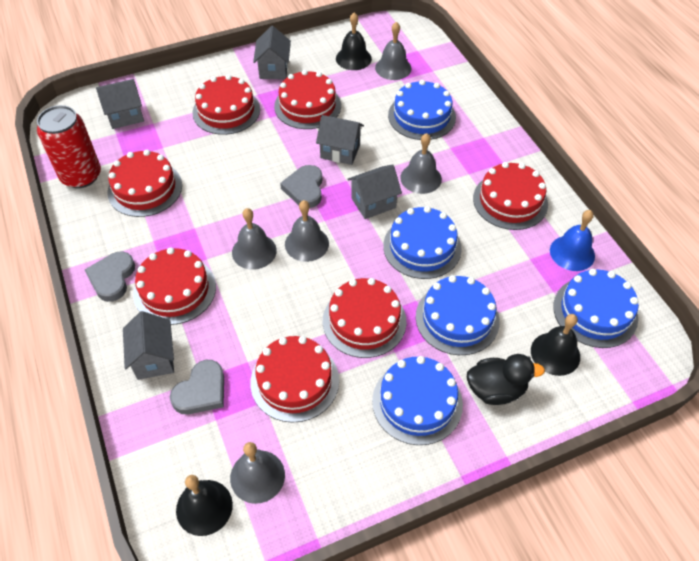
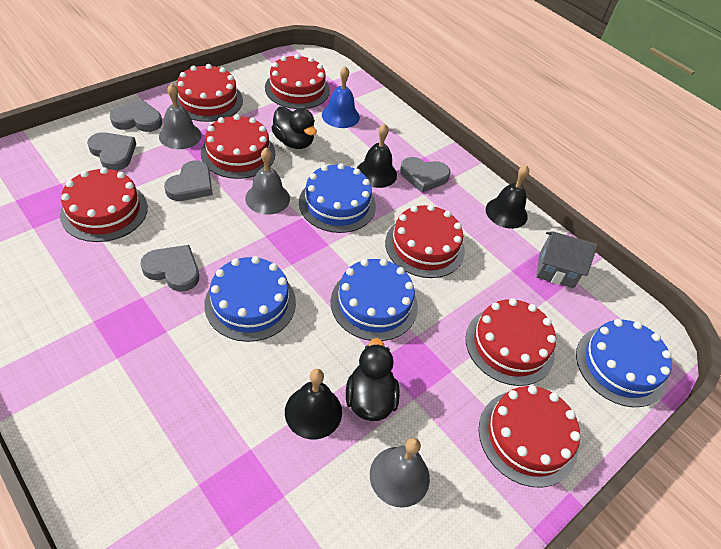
black duck: 1 -> 2
blue cake: 5 -> 4
grey bell: 5 -> 3
grey heart: 3 -> 5
grey house: 5 -> 1
red can: 1 -> 0

